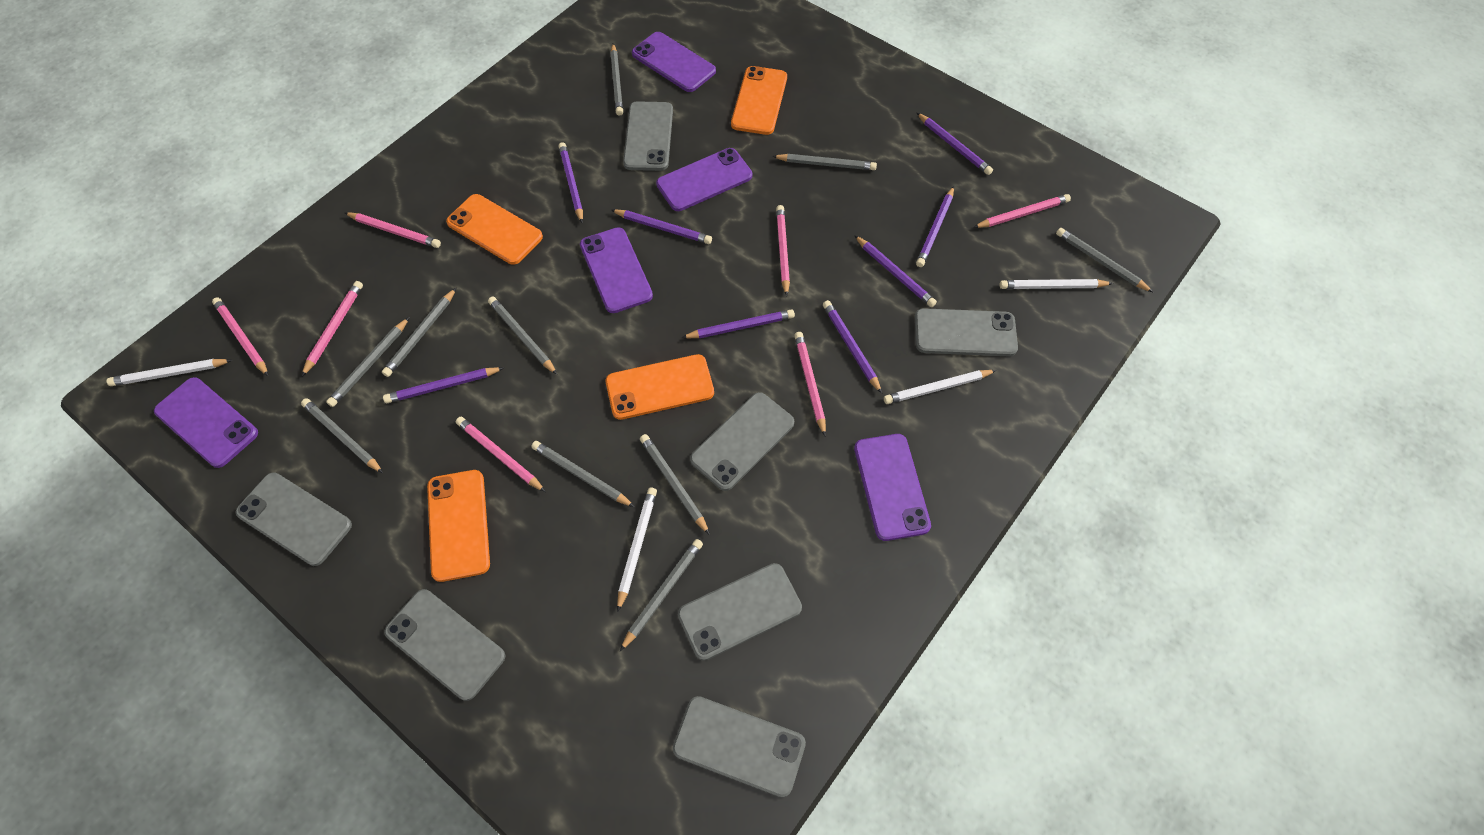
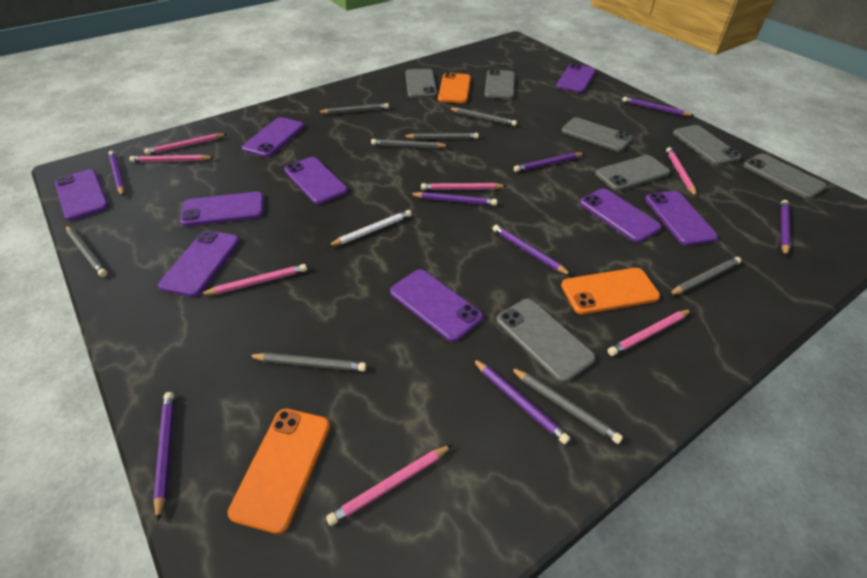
grey pencil: 10 -> 8
orange phone: 4 -> 3
purple phone: 5 -> 9
white pencil: 4 -> 1

